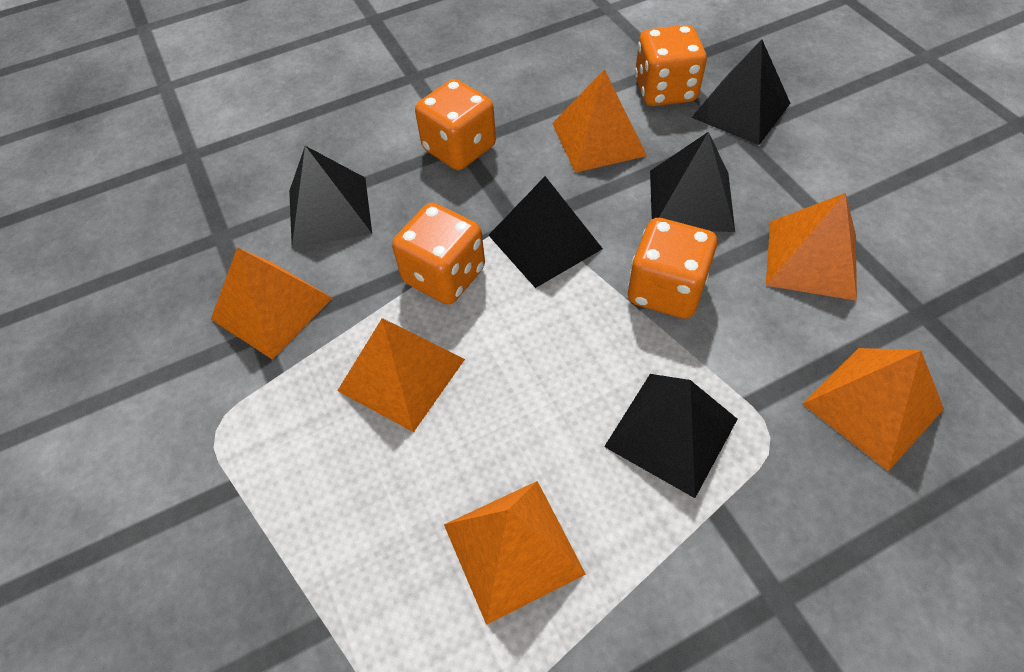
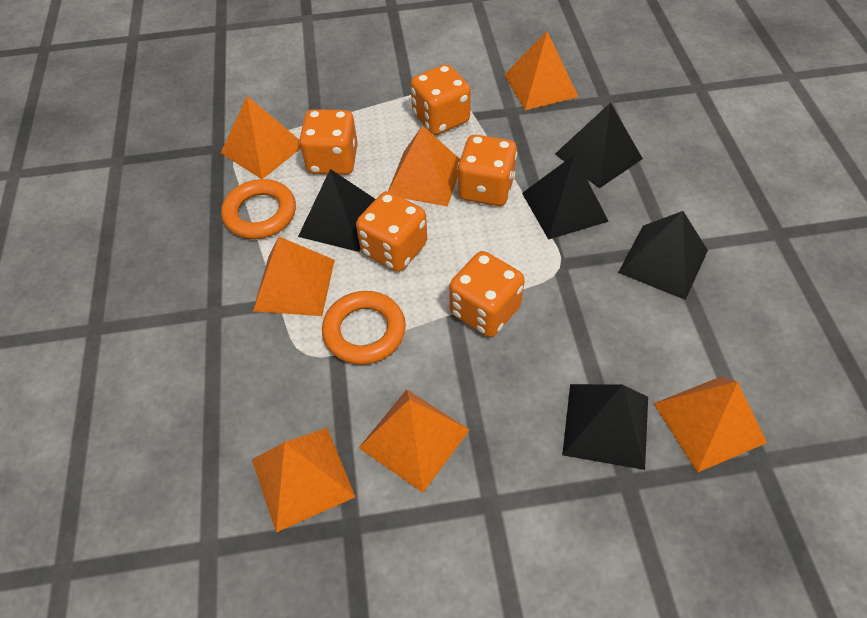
orange dice: 4 -> 5
orange pyramid: 6 -> 7
orange ring: 0 -> 2

